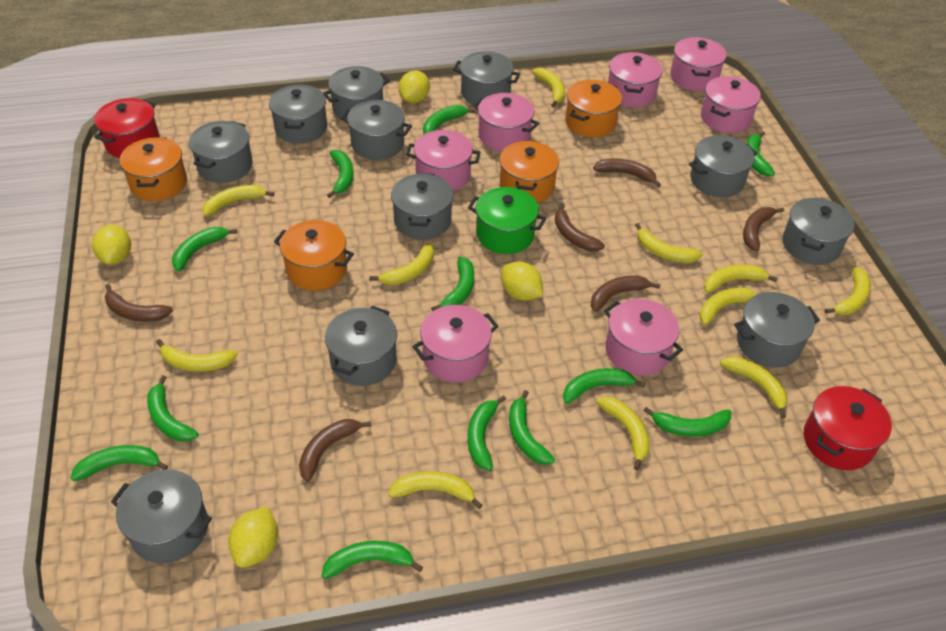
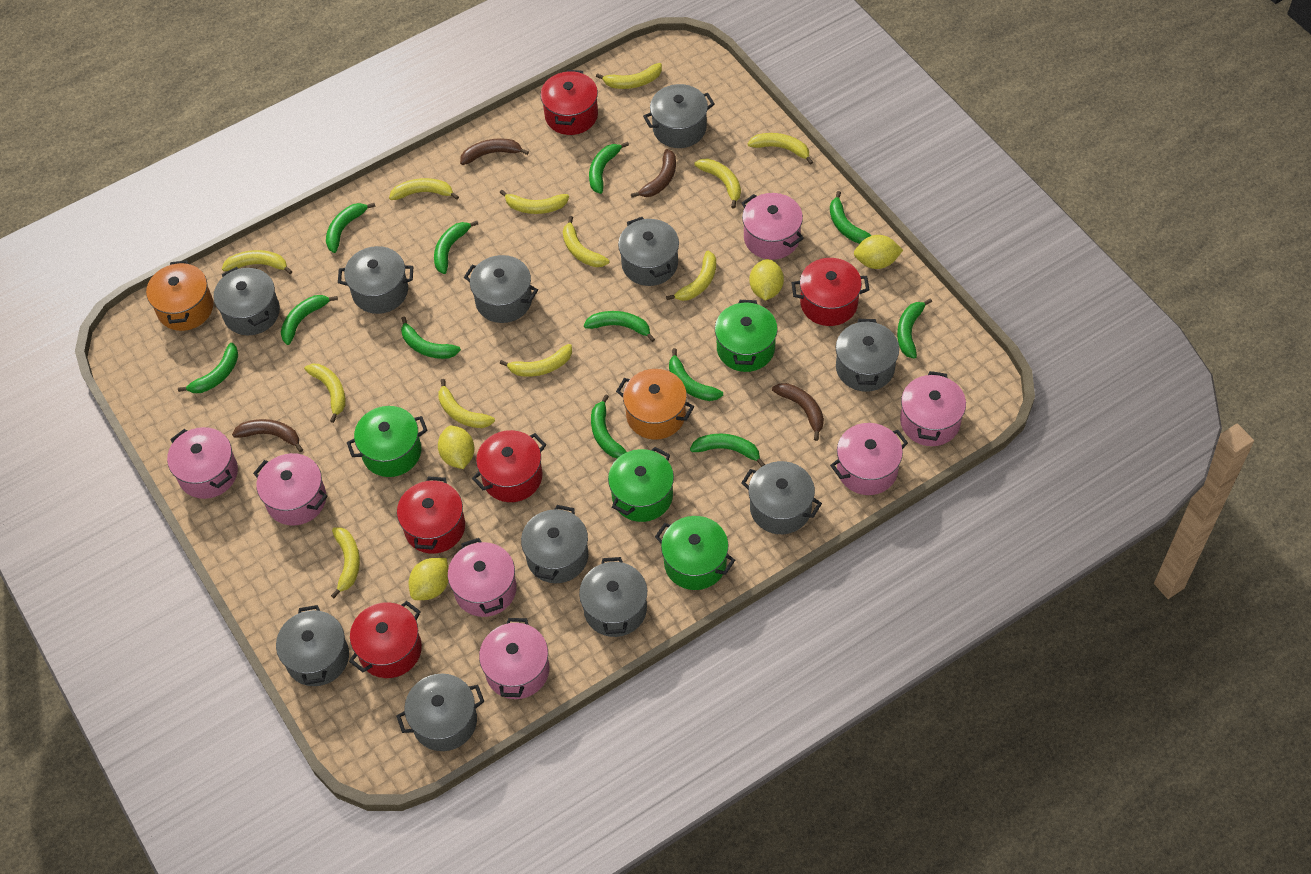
brown banana: 6 -> 4
green pot: 1 -> 4
orange pot: 4 -> 2
red pot: 2 -> 5
yellow banana: 11 -> 12

